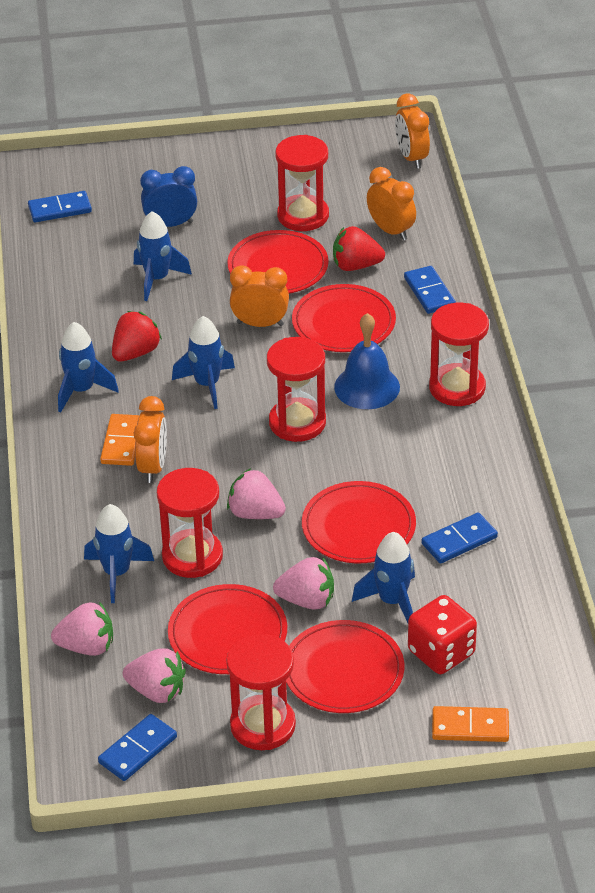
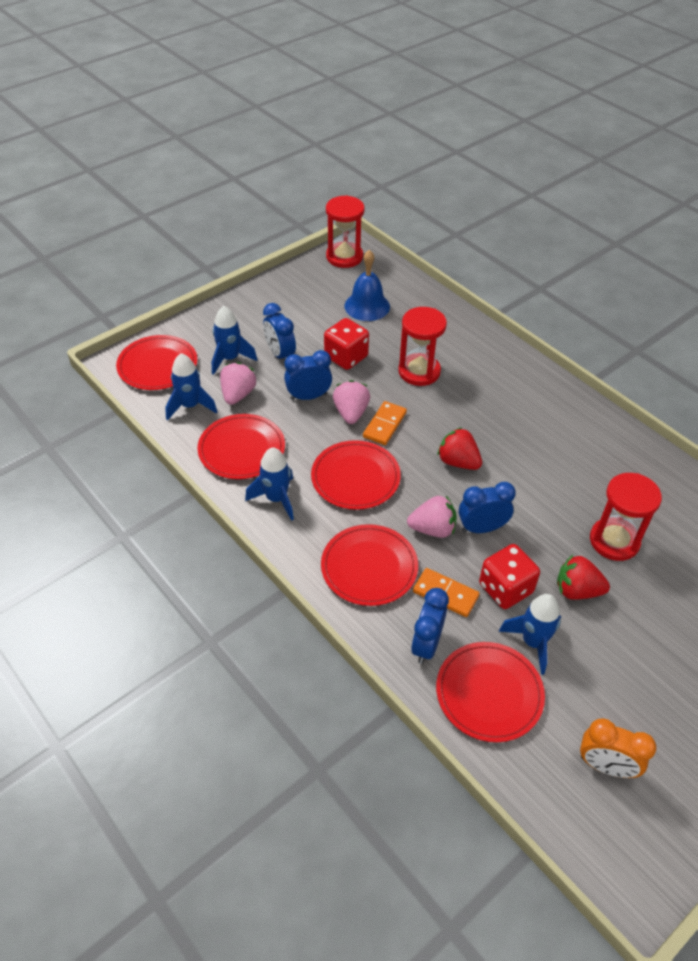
blue clock: 1 -> 4
blue domino: 4 -> 0
blue rocket: 5 -> 4
orange clock: 4 -> 1
pink strawberry: 4 -> 3
red dice: 1 -> 2
red hourglass: 5 -> 3

